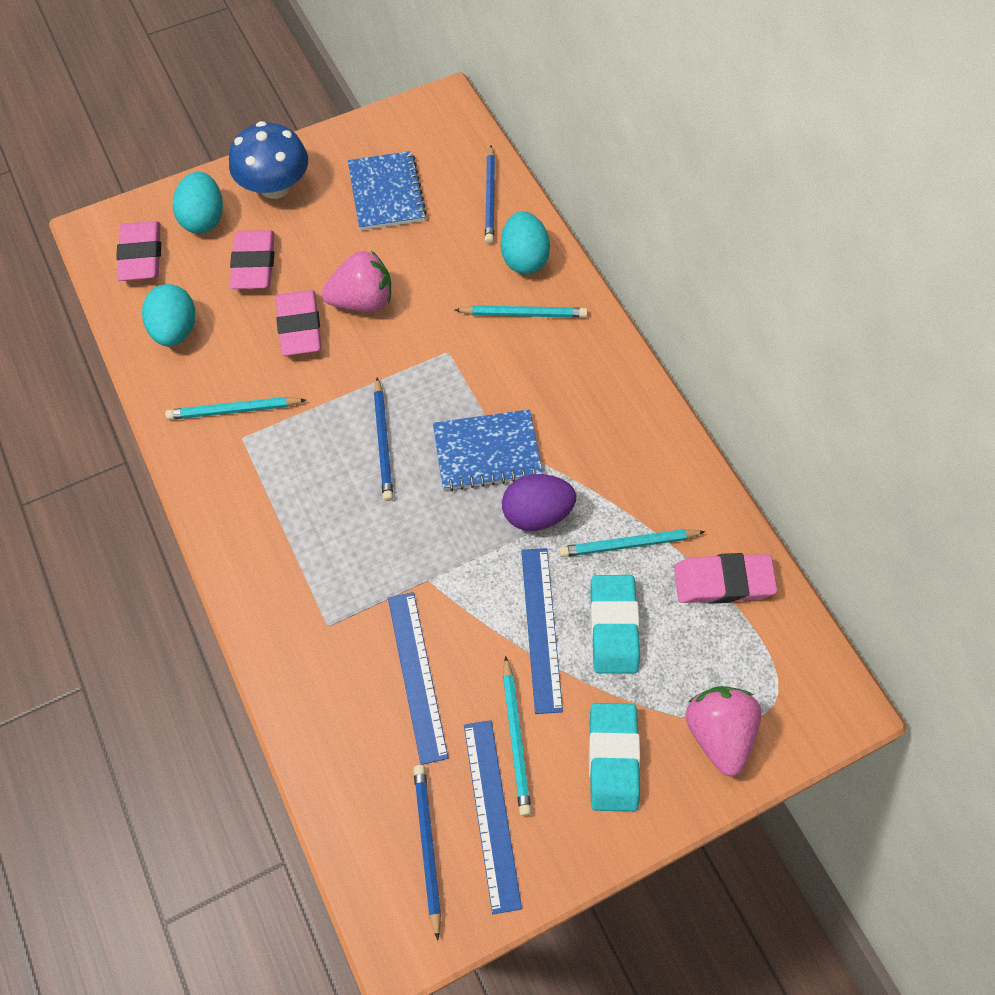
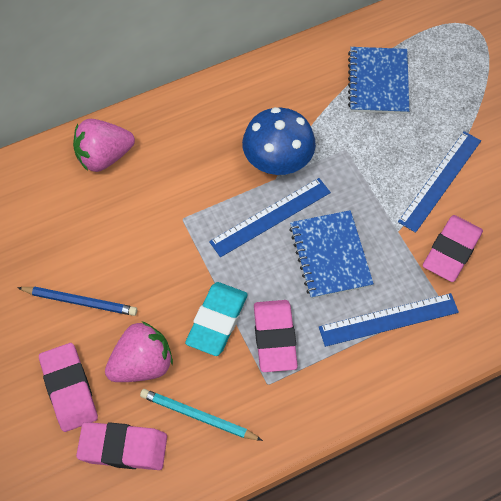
blue pencil: 3 -> 1
purple egg: 1 -> 0
turquoise egg: 3 -> 0
turquoise eraser: 2 -> 1
turquoise pencil: 4 -> 1

